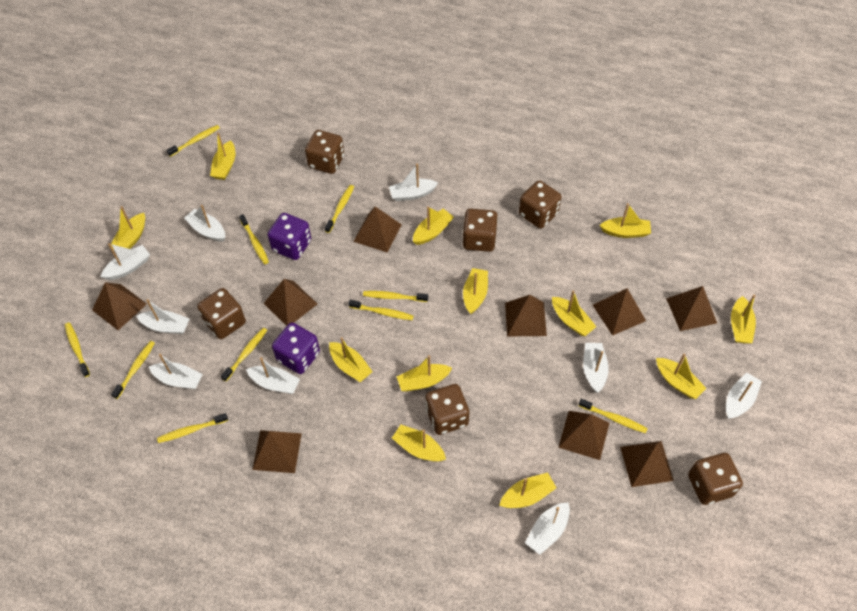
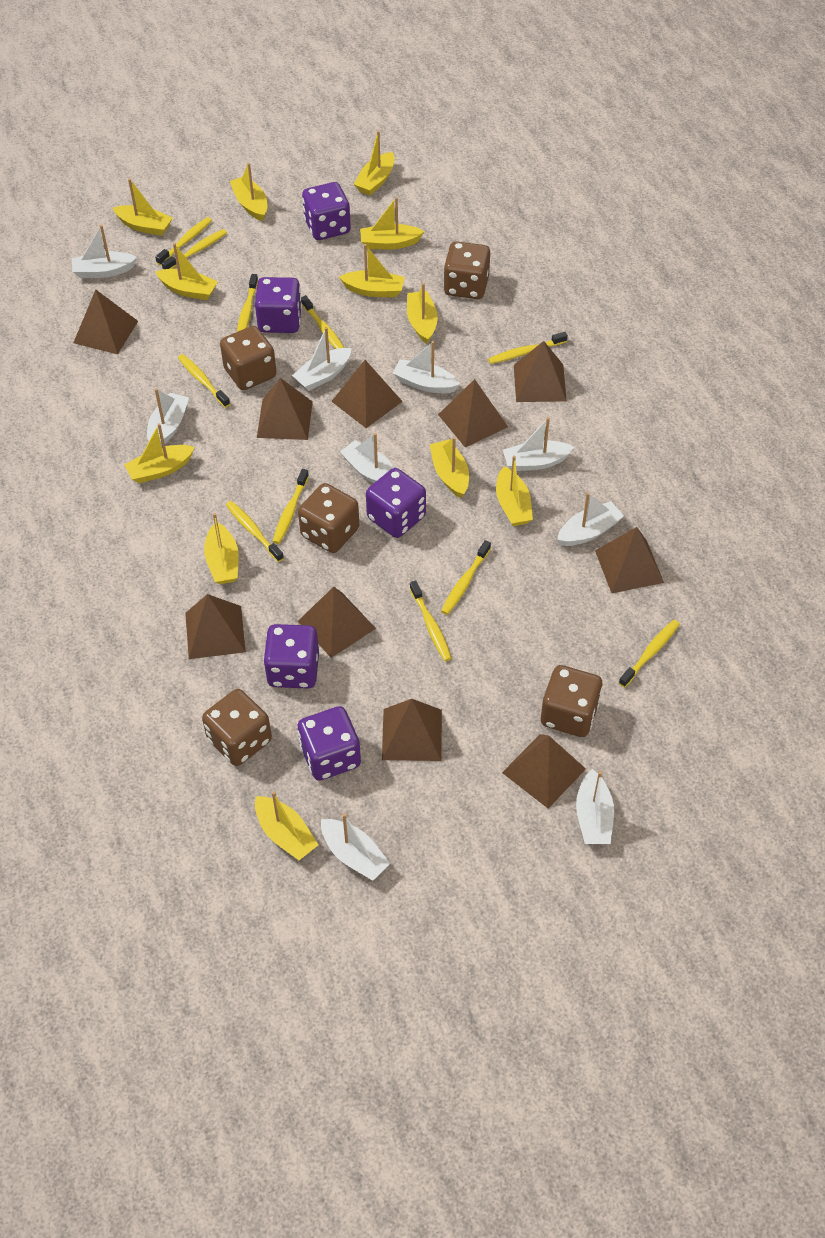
brown dice: 6 -> 5
brown pyramid: 9 -> 10
purple dice: 2 -> 5
yellow toothbrush: 10 -> 11

